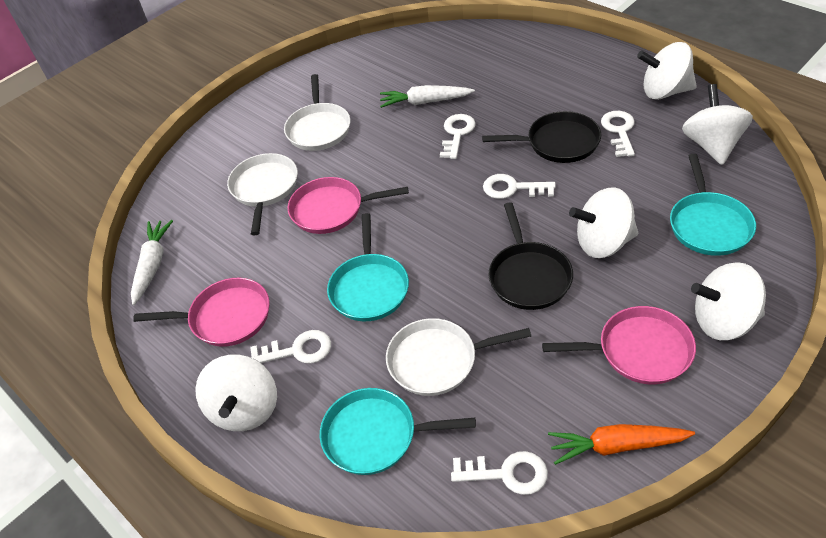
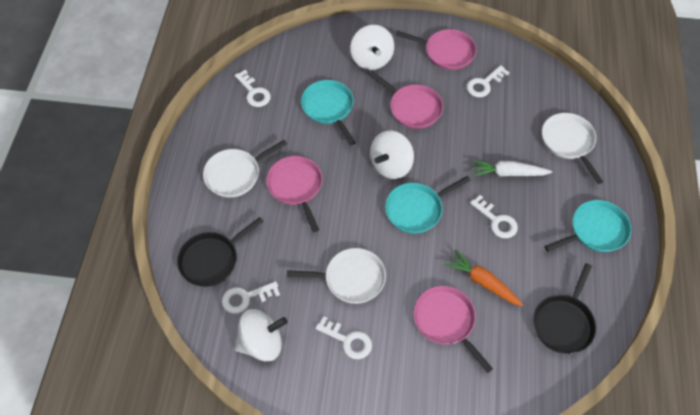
pink pan: 3 -> 4
white carrot: 2 -> 1
white spinning top: 5 -> 3

